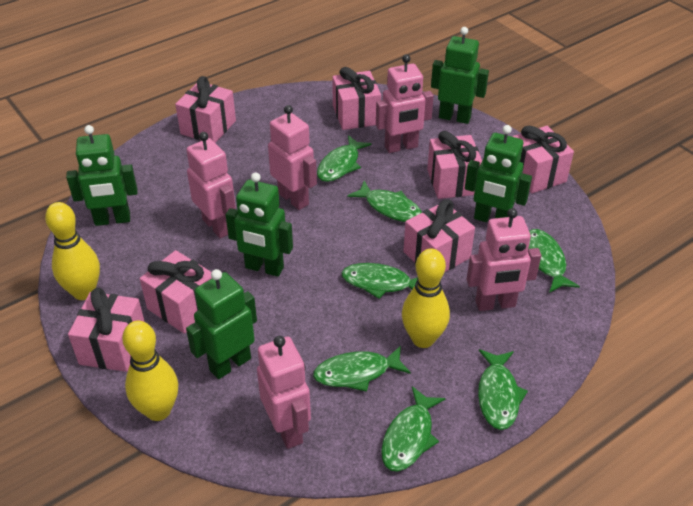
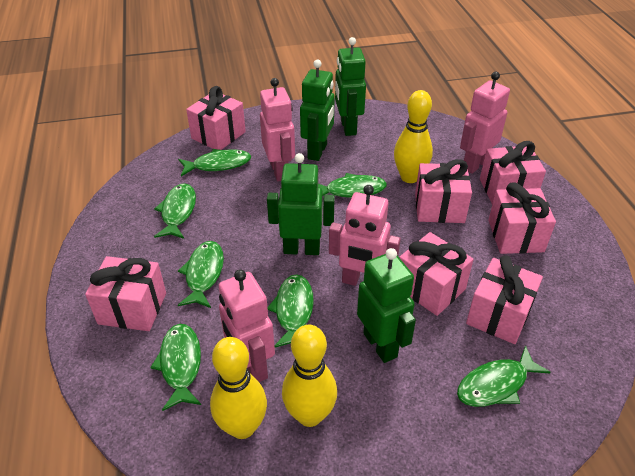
green robot: 5 -> 4
pink robot: 5 -> 4

